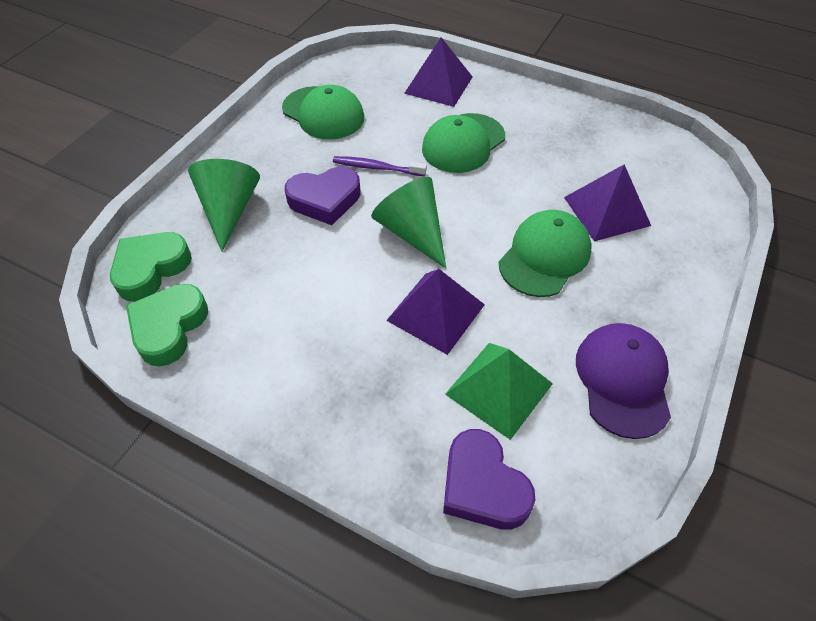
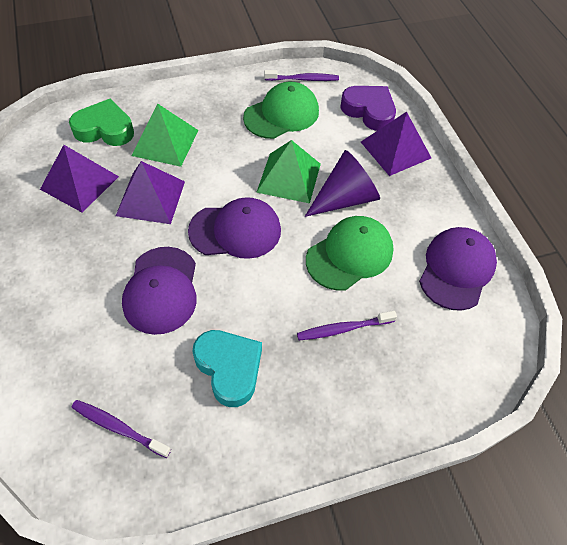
green cap: 3 -> 2
green cone: 2 -> 0
green heart: 2 -> 1
green pyramid: 1 -> 2
purple cap: 1 -> 3
purple cone: 0 -> 1
purple heart: 2 -> 1
purple toothbrush: 1 -> 3
turquoise heart: 0 -> 1

